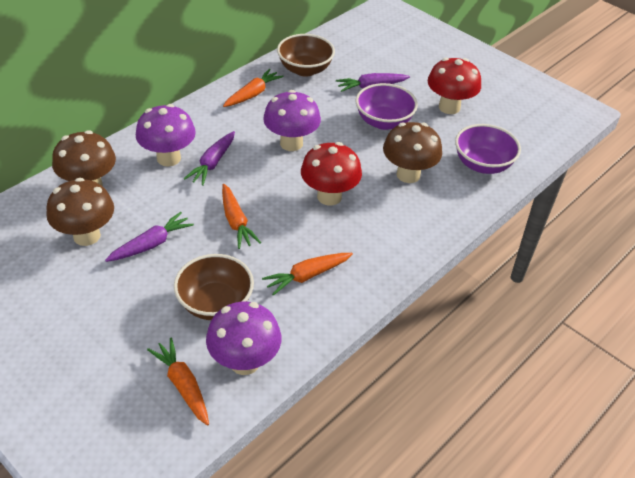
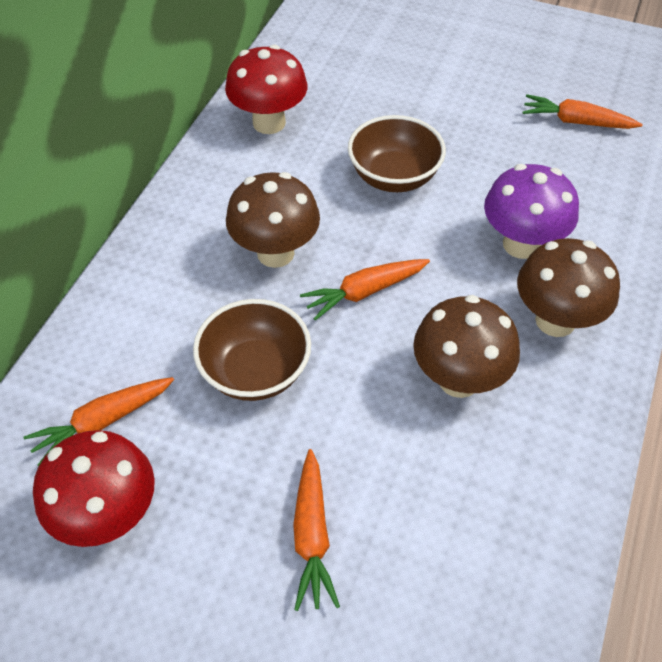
purple bowl: 2 -> 0
purple carrot: 3 -> 0
purple mushroom: 3 -> 1

